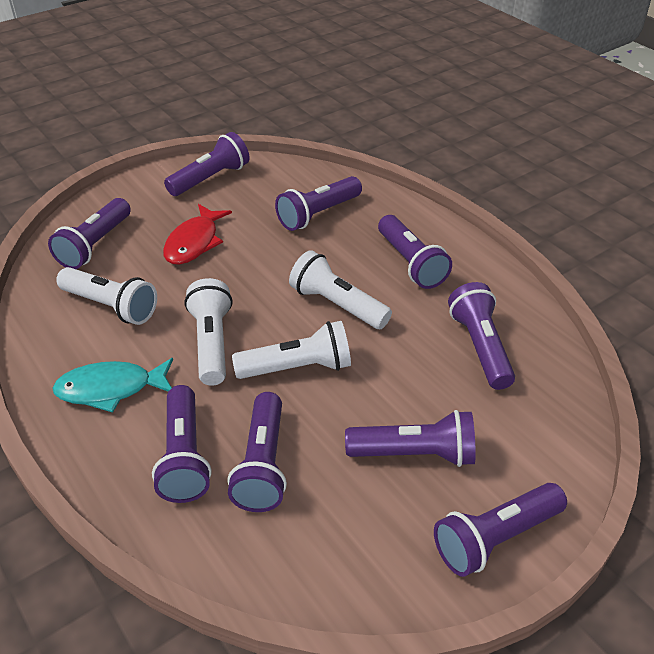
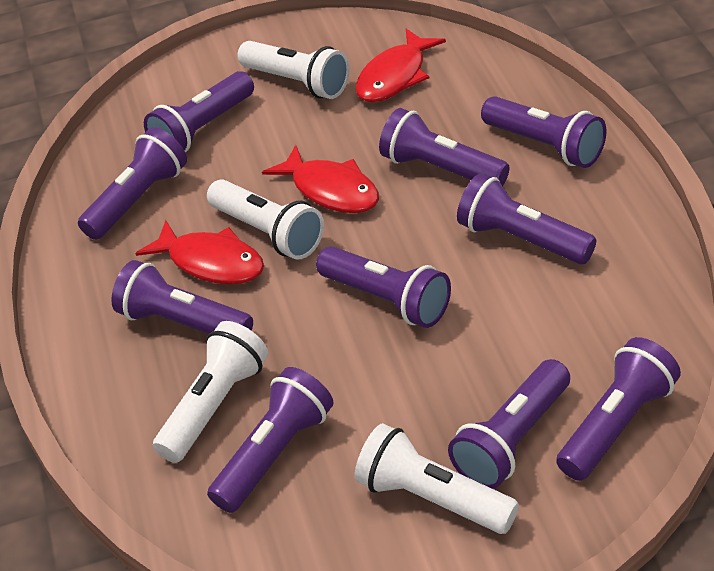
purple flashlight: 9 -> 10
red fish: 1 -> 3
turquoise fish: 1 -> 0

